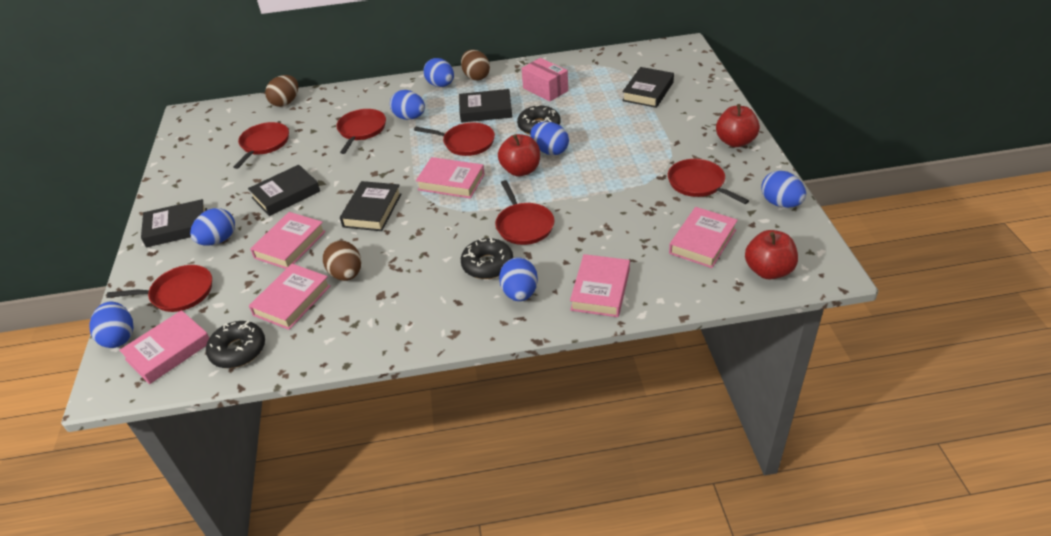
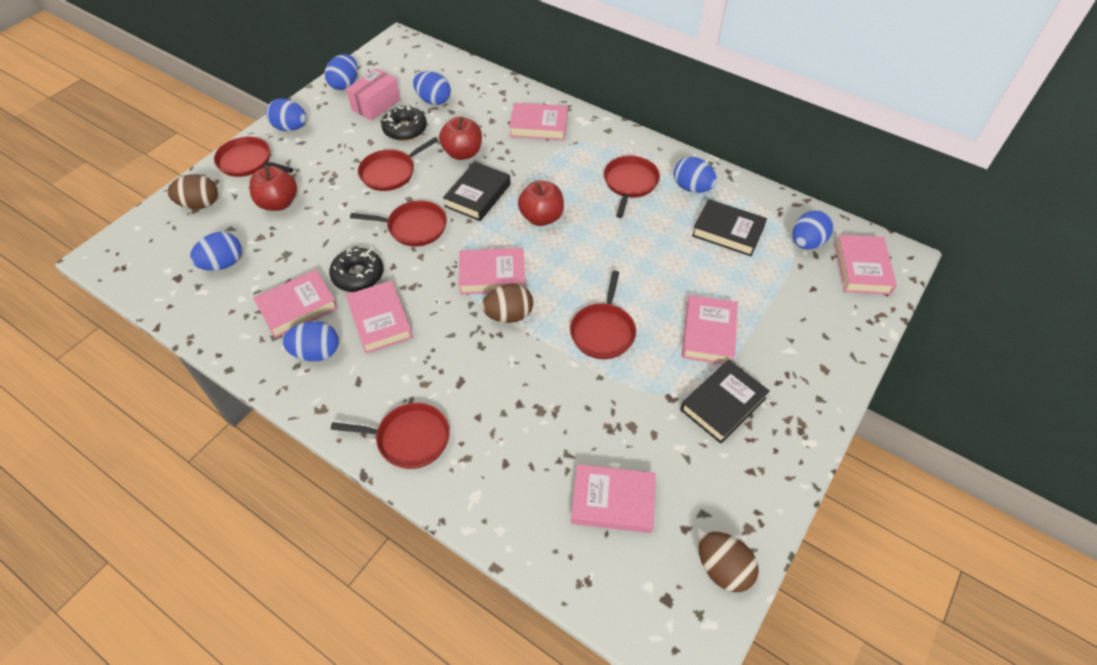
black book: 5 -> 3
black donut: 3 -> 2
pink book: 6 -> 7

